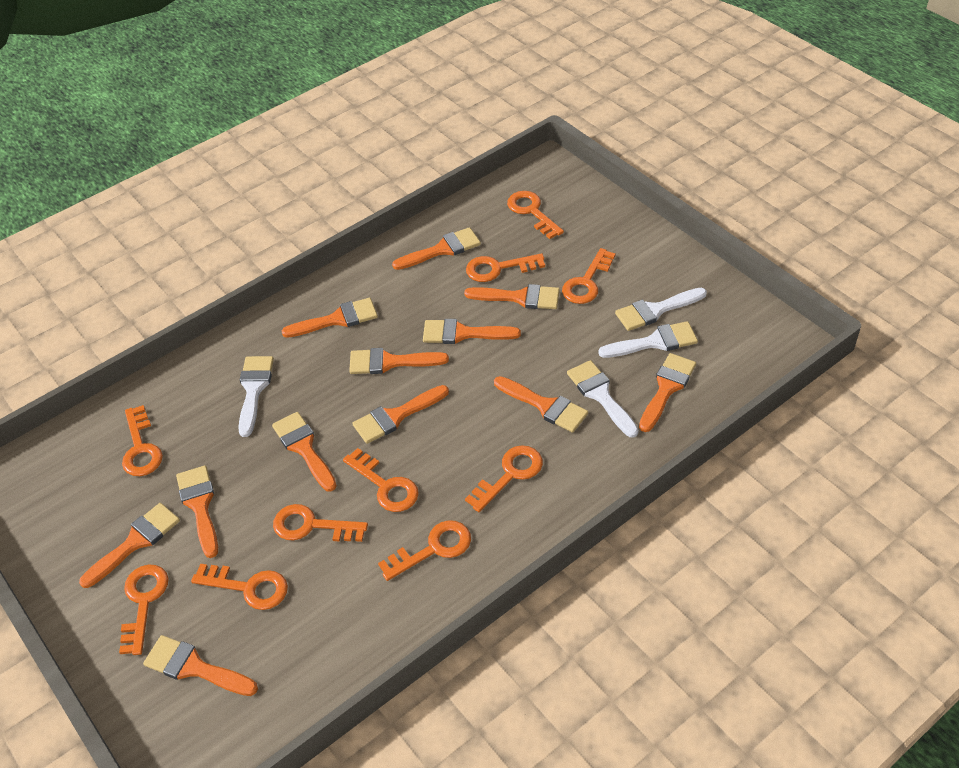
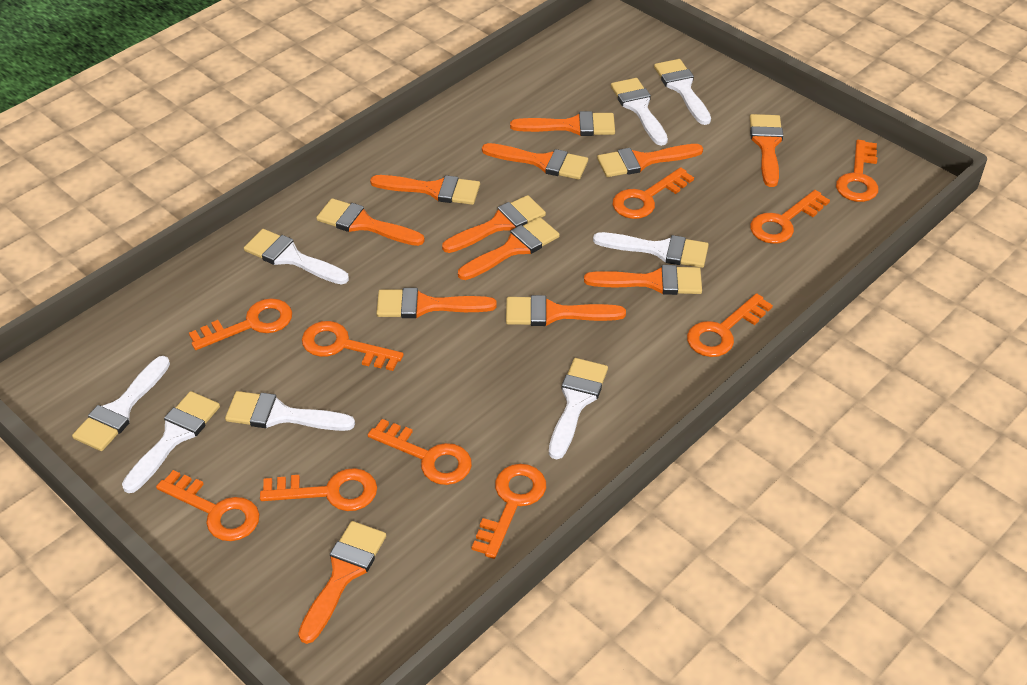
white brush: 4 -> 8

